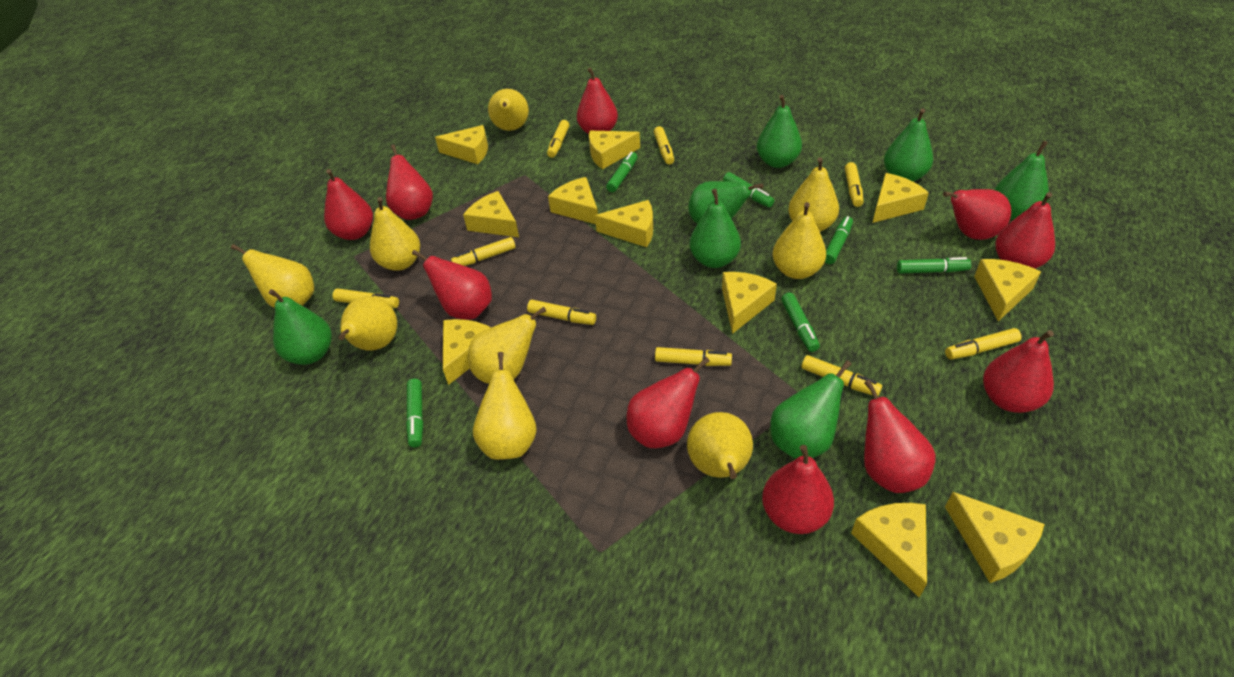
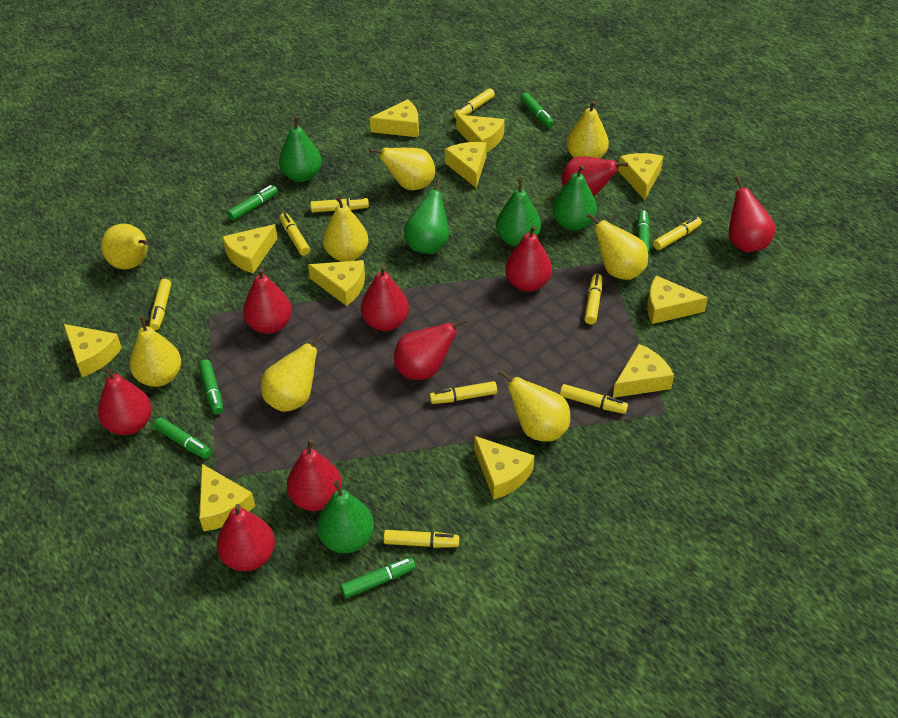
green pear: 7 -> 5
red pear: 10 -> 9
yellow pear: 9 -> 8

